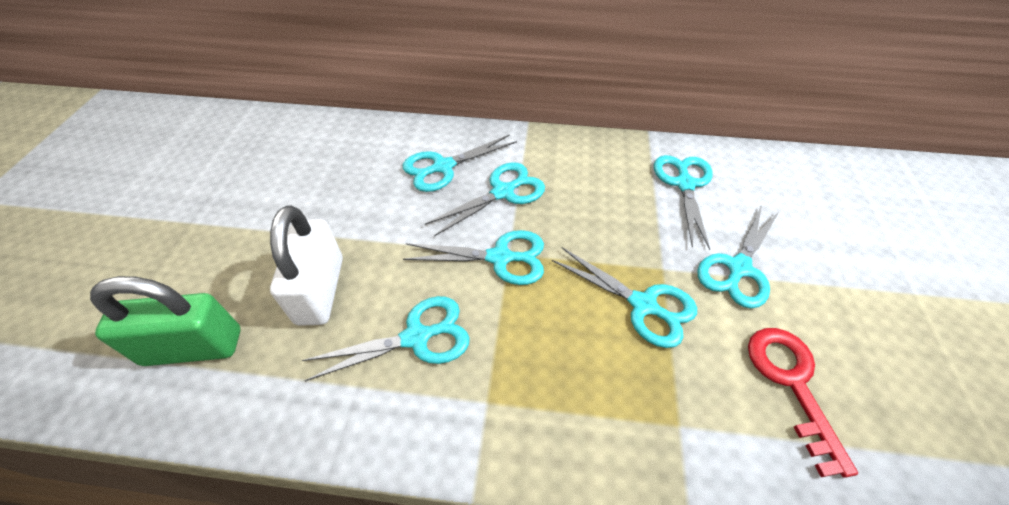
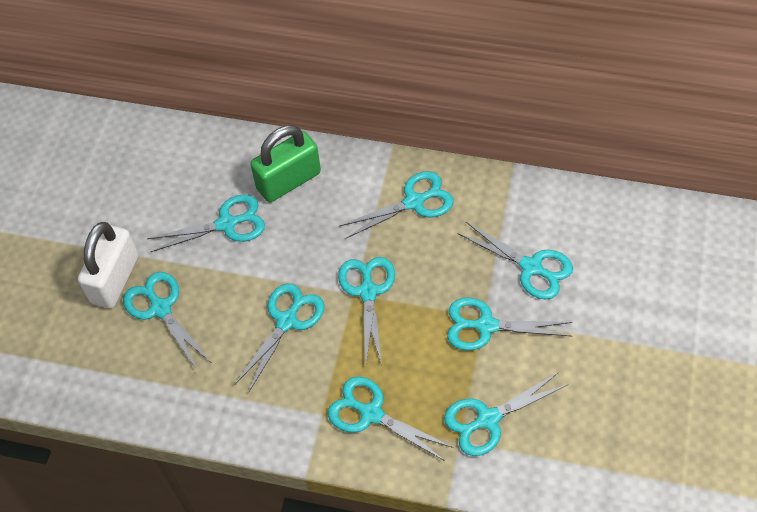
red key: 1 -> 0
turquoise scissors: 7 -> 9

